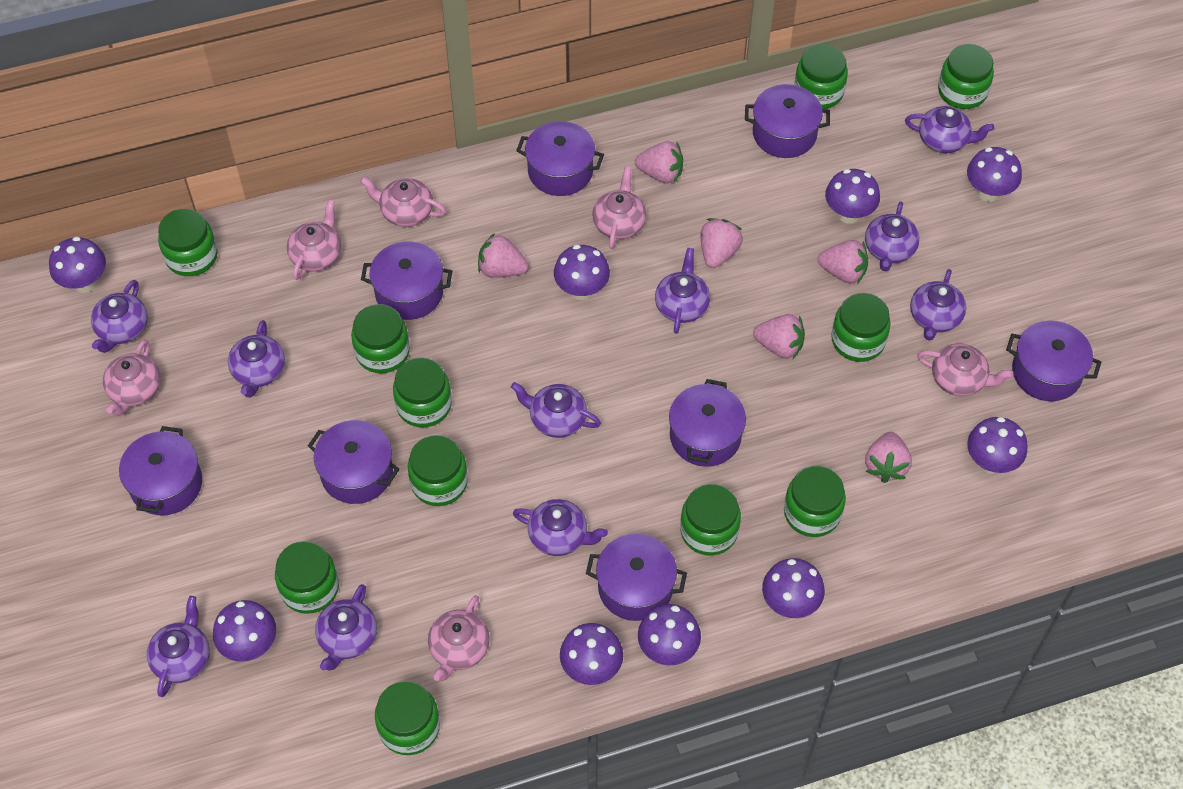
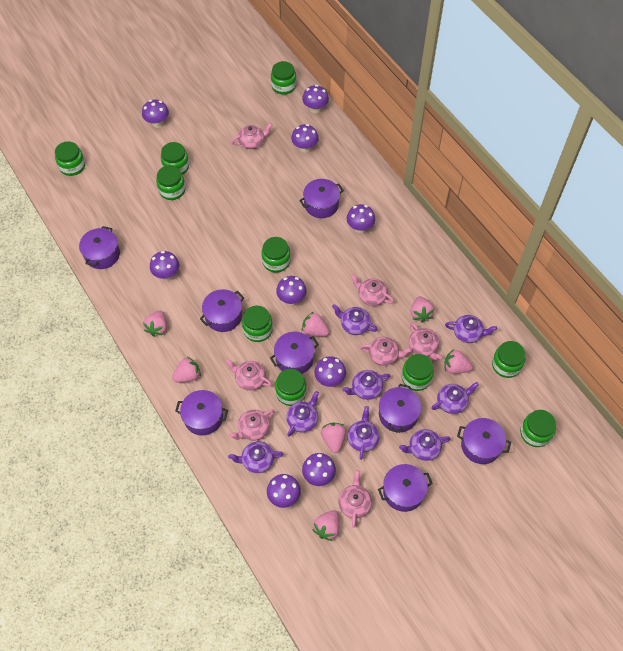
green jar: 11 -> 10
pink strawberry: 6 -> 7
pink teapot: 6 -> 7
purple teapot: 10 -> 8

